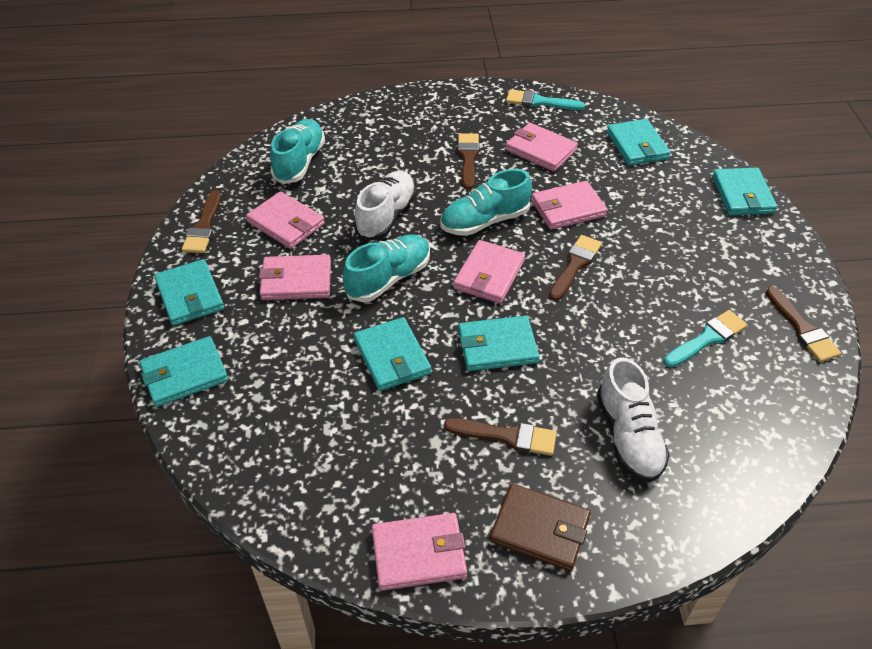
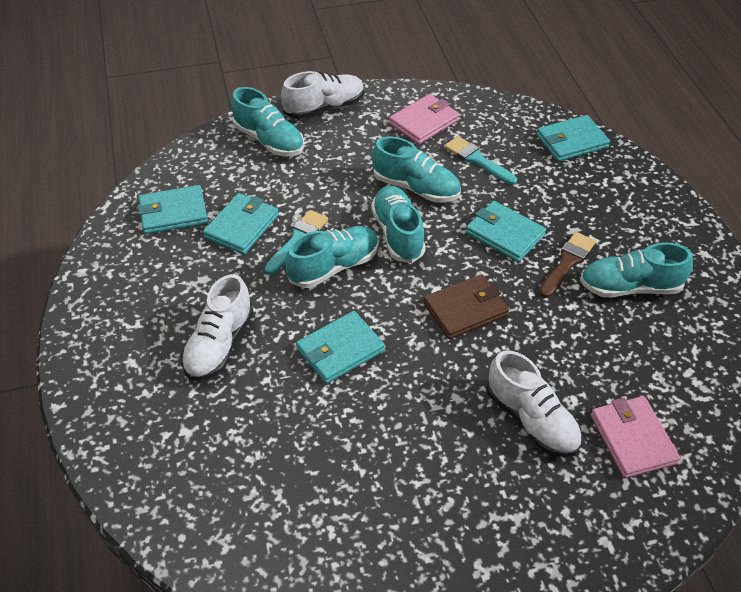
brown brush: 5 -> 1
pink wallet: 6 -> 2
turquoise shoe: 3 -> 5
turquoise wallet: 6 -> 5
white shoe: 2 -> 3

